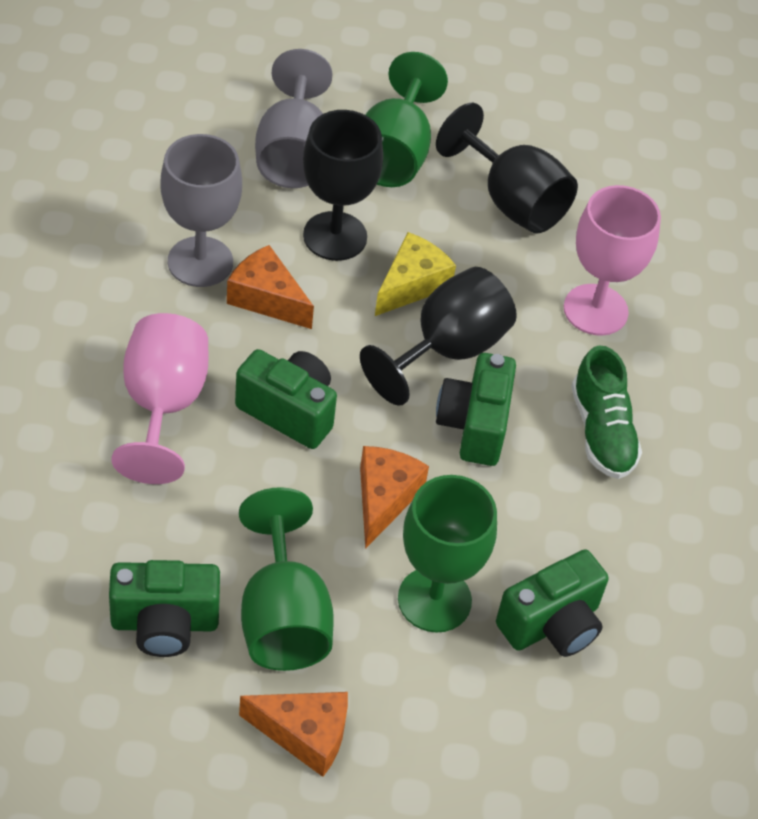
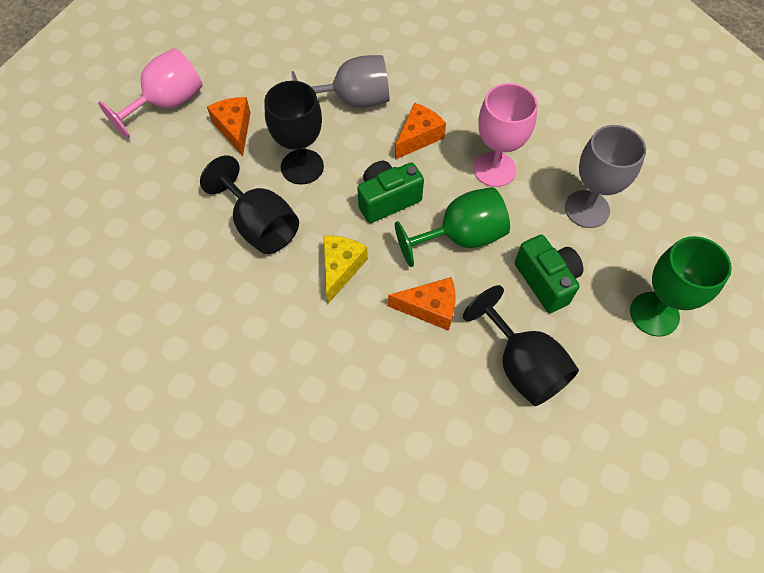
green camera: 4 -> 2
green goblet: 3 -> 2
green shoe: 1 -> 0

